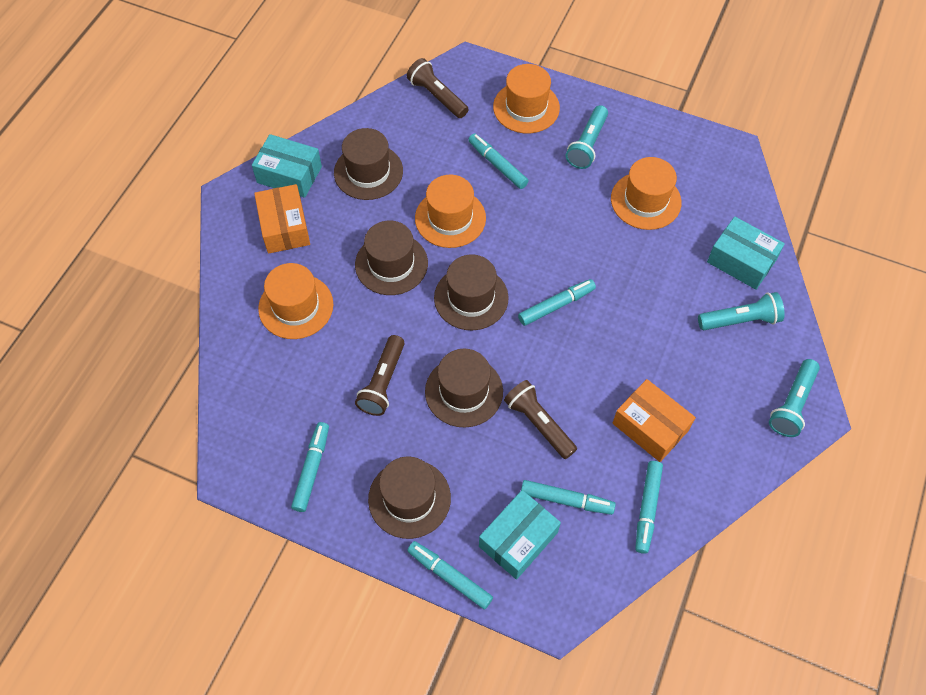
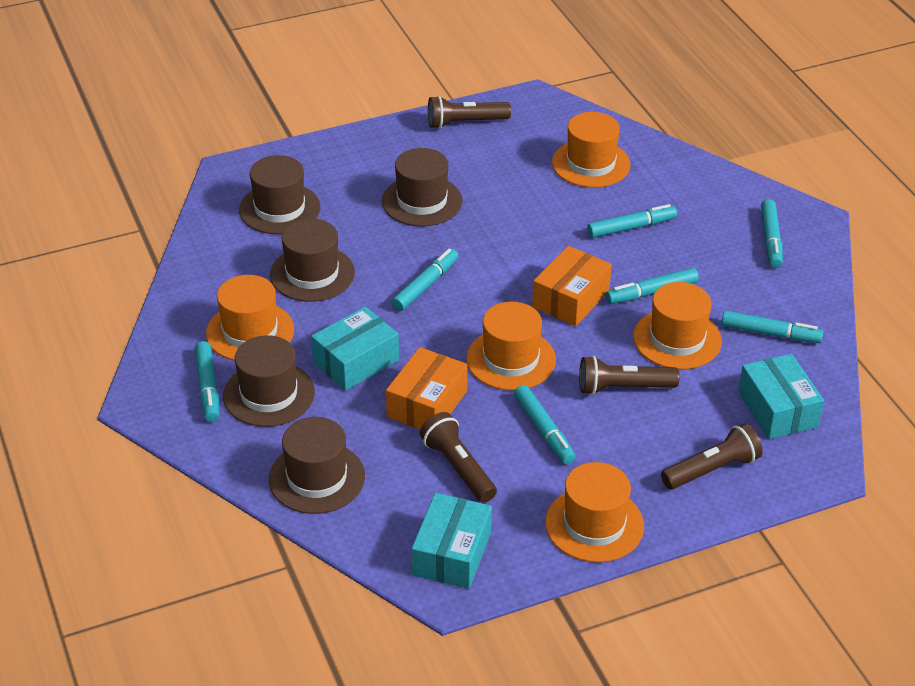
brown flashlight: 3 -> 4
orange hat: 4 -> 5
turquoise flashlight: 3 -> 0
turquoise marker: 6 -> 7

